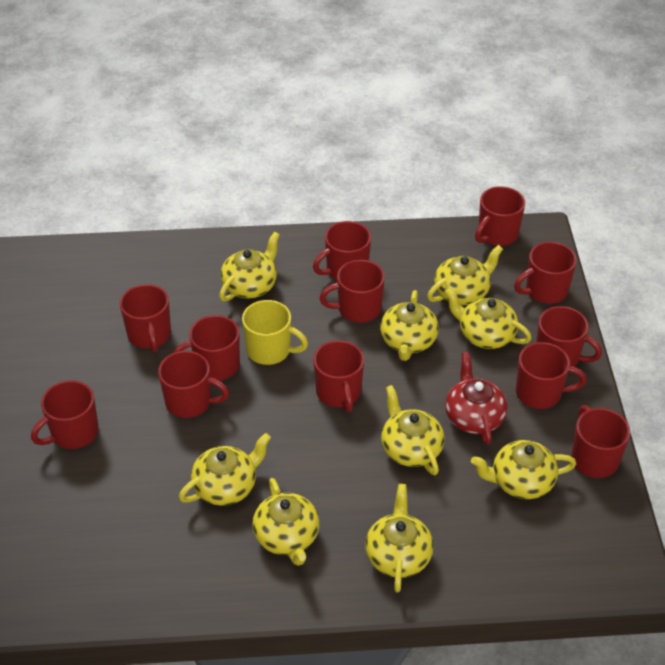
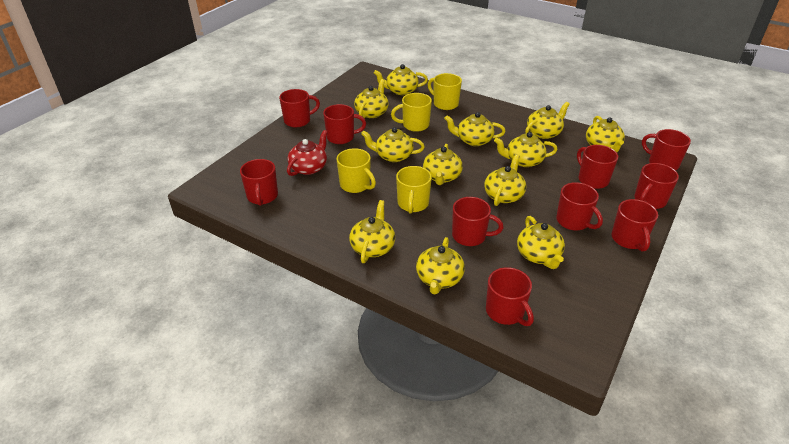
red mug: 12 -> 10
yellow mug: 1 -> 4
yellow teapot: 9 -> 12

